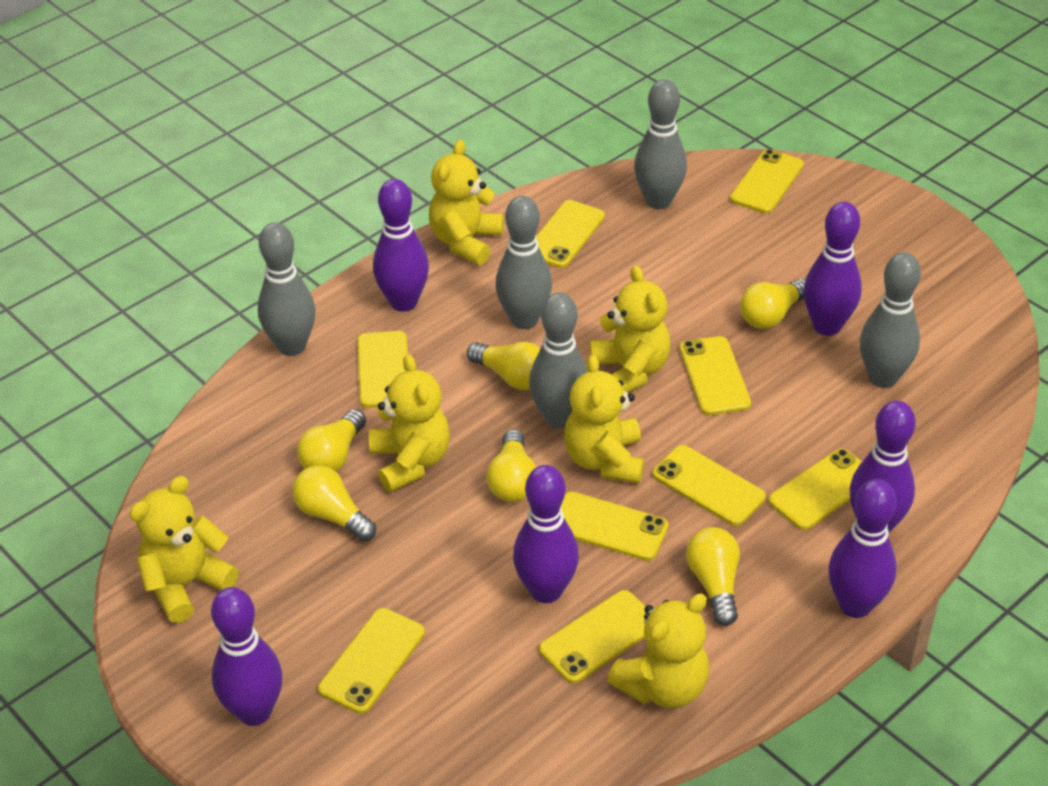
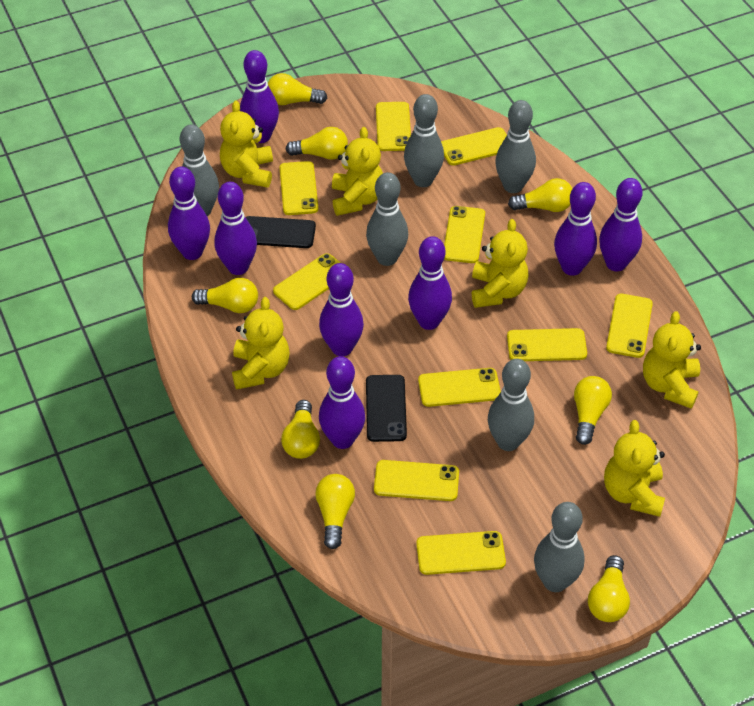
black phone: 0 -> 2
grey bowling pin: 5 -> 6
purple bowling pin: 6 -> 8
yellow light bulb: 6 -> 8
yellow phone: 9 -> 10

